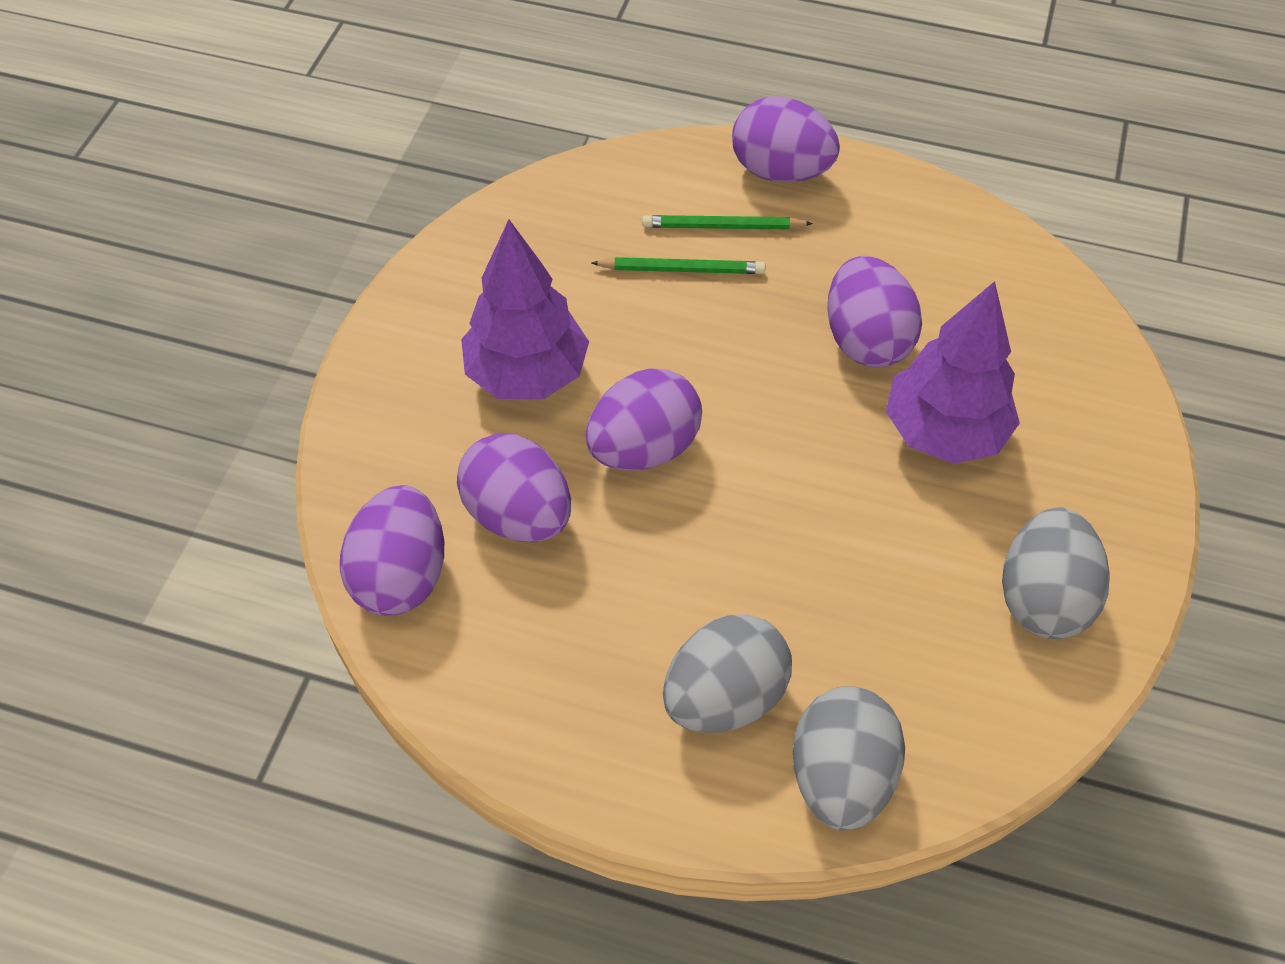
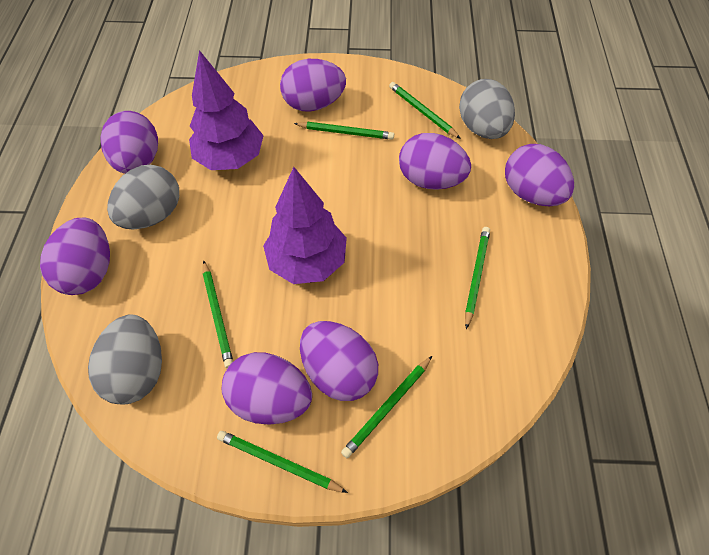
green pencil: 2 -> 6
purple egg: 5 -> 7

